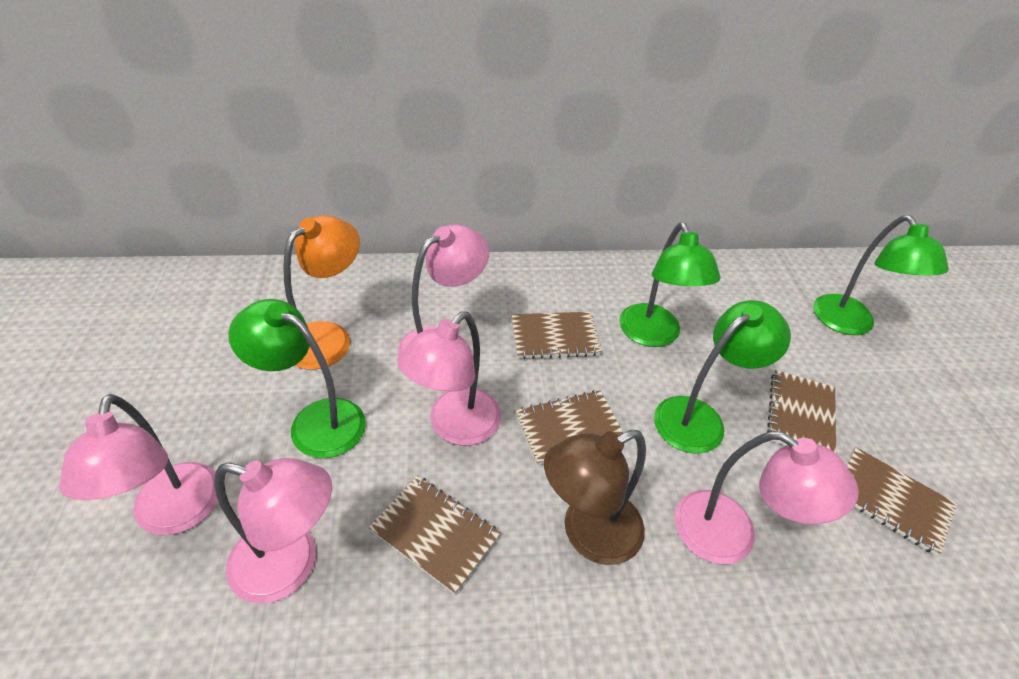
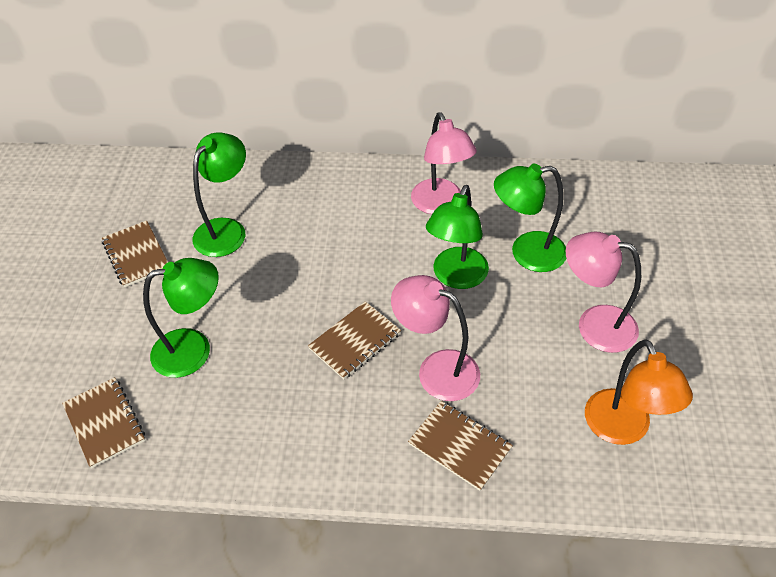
brown lamp: 1 -> 0
brown notebook: 5 -> 4
pink lamp: 5 -> 3

